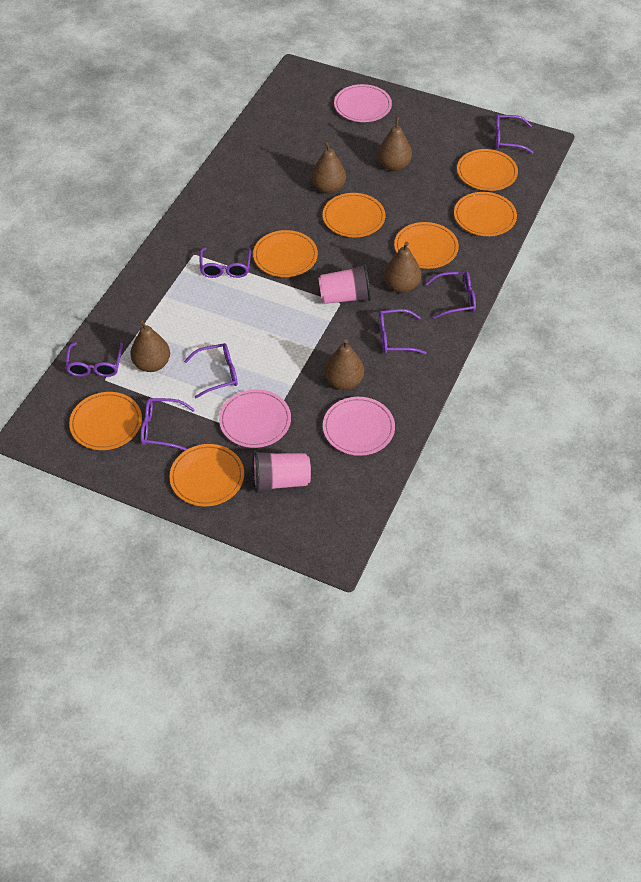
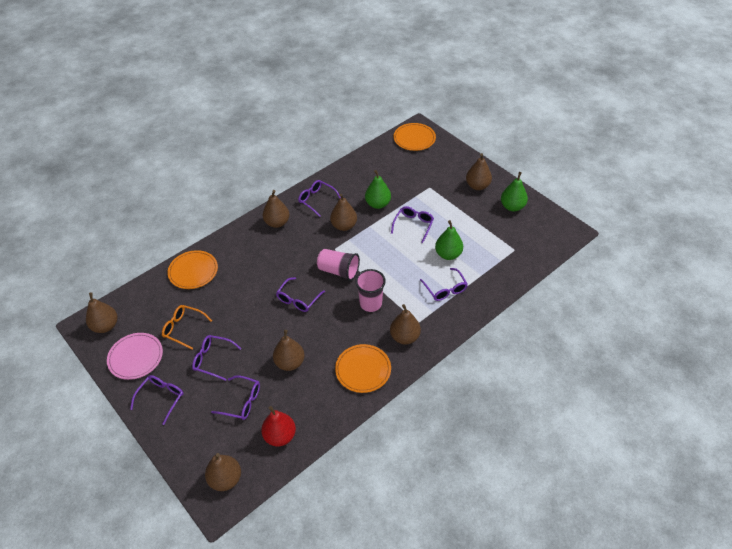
brown pear: 5 -> 7
green pear: 0 -> 3
orange glasses: 0 -> 1
orange plate: 7 -> 3
pink plate: 3 -> 1
red pear: 0 -> 1

